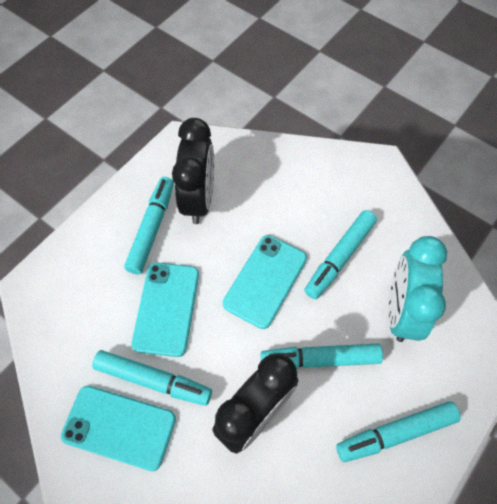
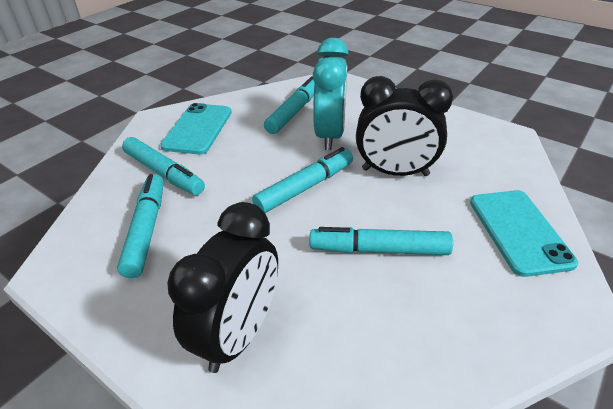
turquoise phone: 3 -> 2

